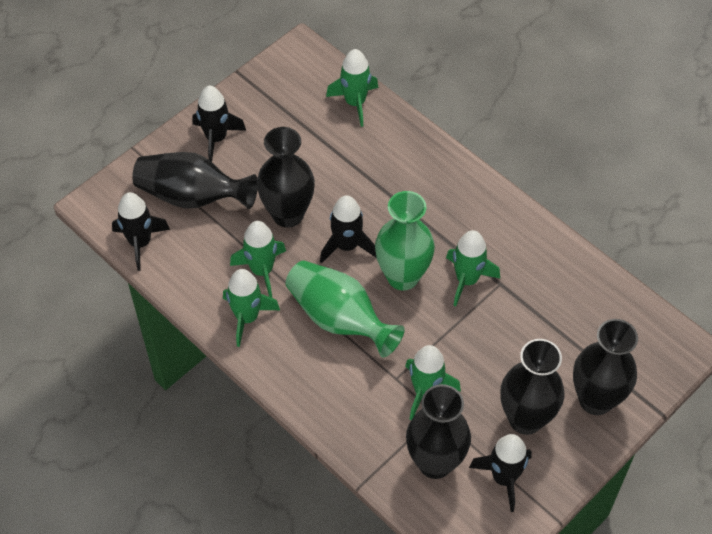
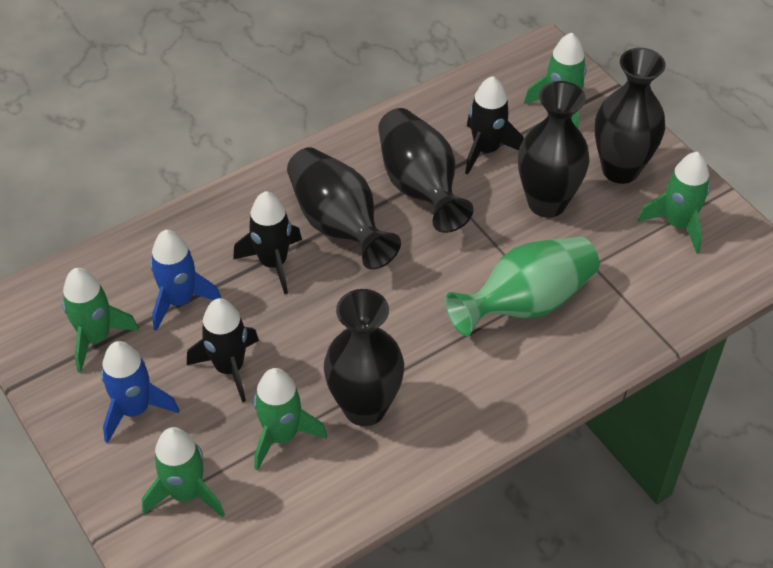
black rocket: 4 -> 3
blue rocket: 0 -> 2
green vase: 2 -> 1

